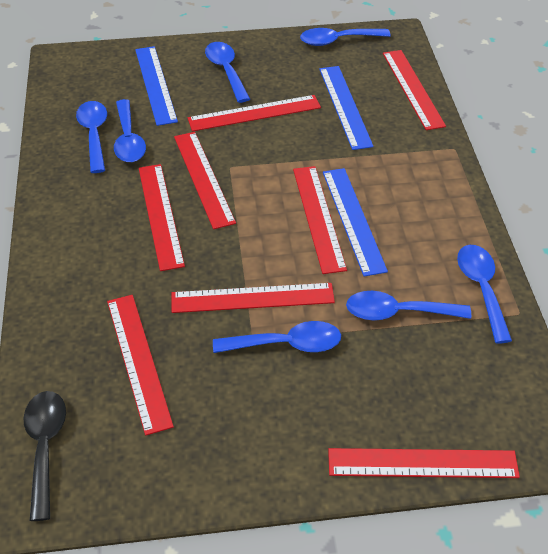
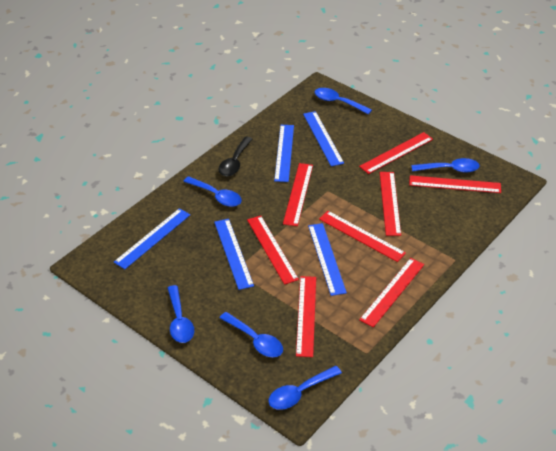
blue ruler: 3 -> 5
blue spoon: 7 -> 6

